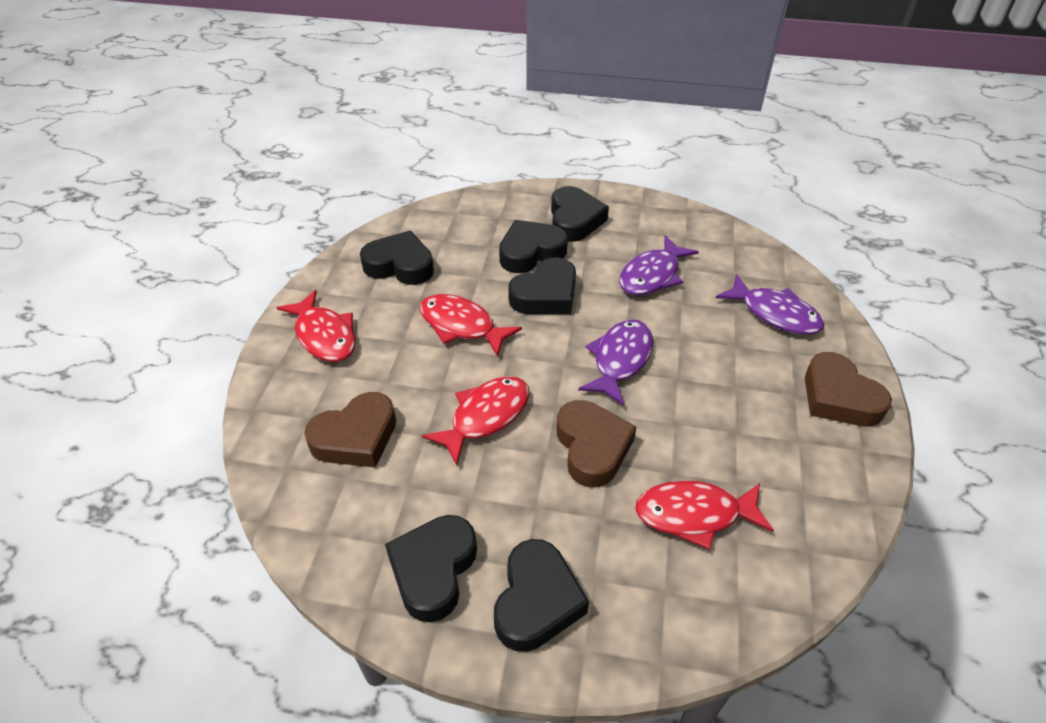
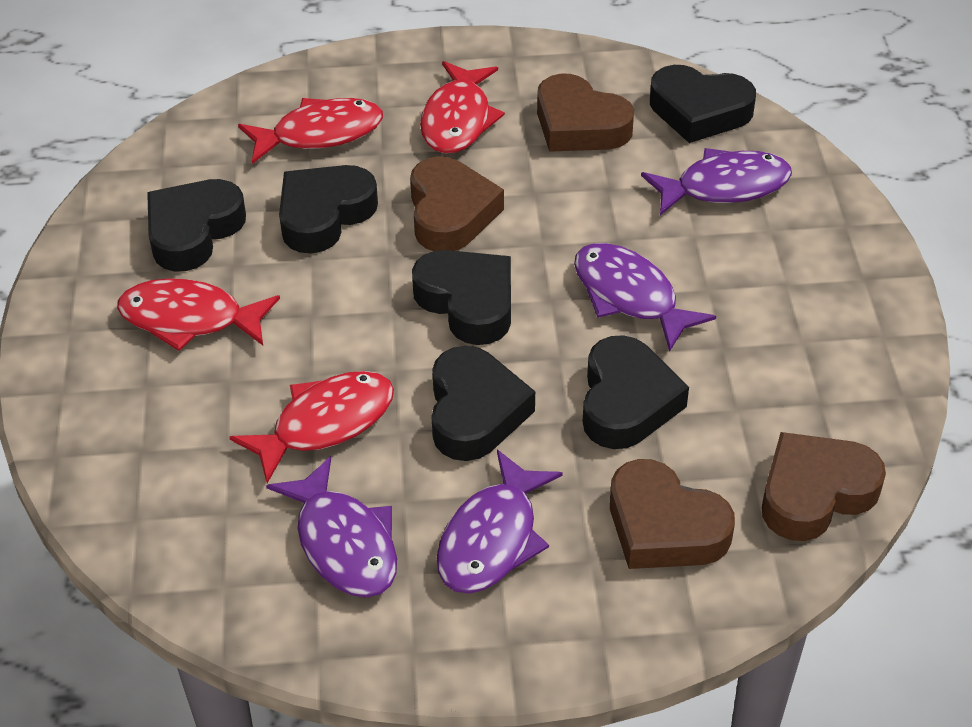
brown heart: 3 -> 4
purple fish: 3 -> 4

